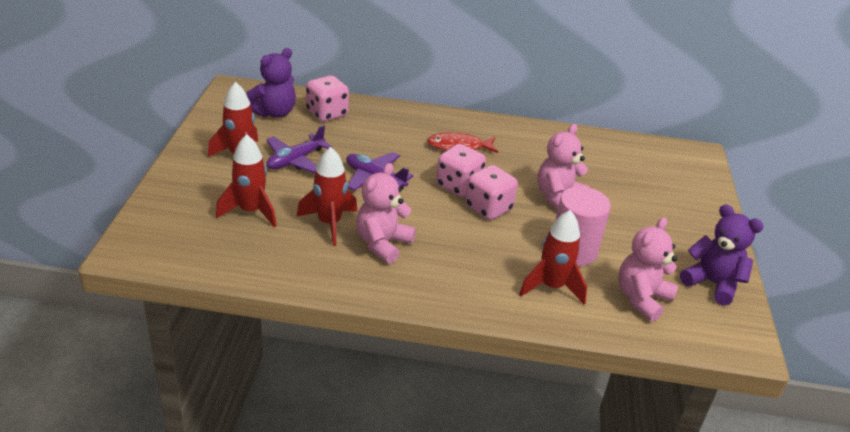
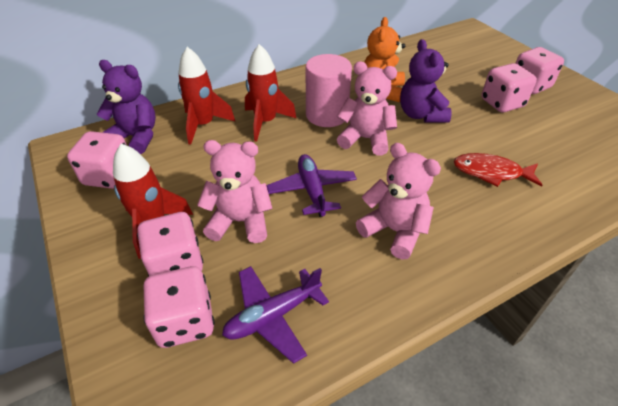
orange teddy bear: 0 -> 1
pink dice: 3 -> 5
red rocket: 4 -> 3

